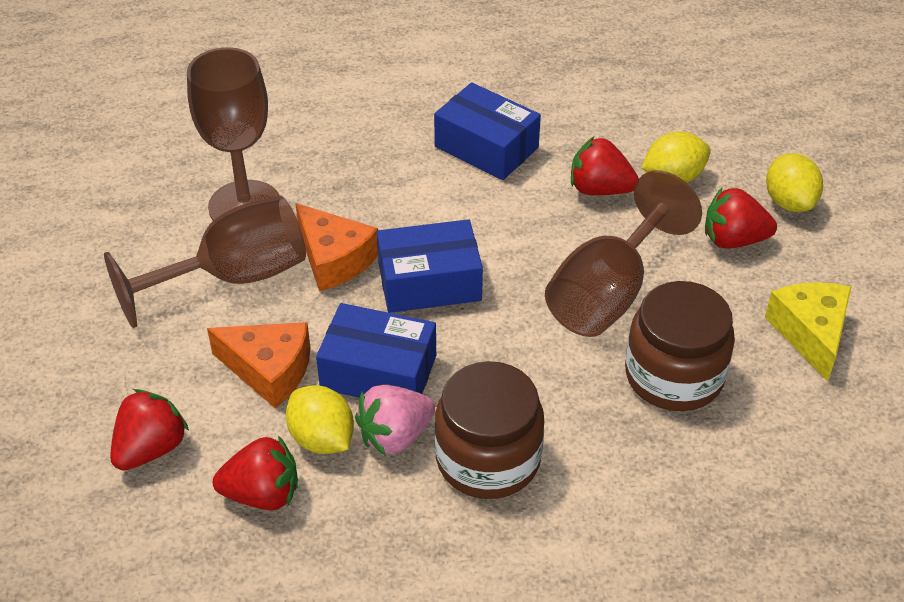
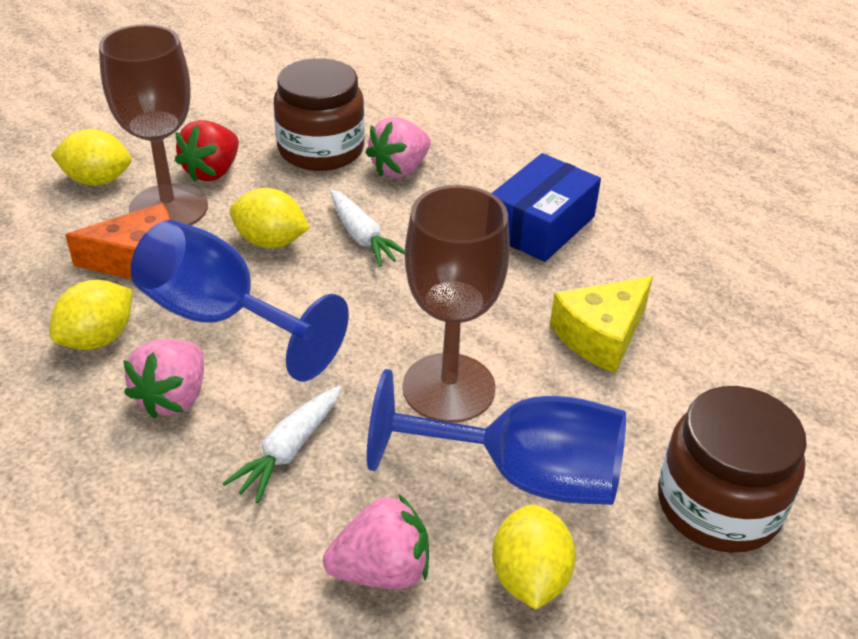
blue box: 3 -> 1
blue goblet: 0 -> 2
brown goblet: 3 -> 2
orange cheese: 2 -> 1
pink strawberry: 1 -> 3
red strawberry: 4 -> 1
white carrot: 0 -> 2
yellow lemon: 3 -> 4

